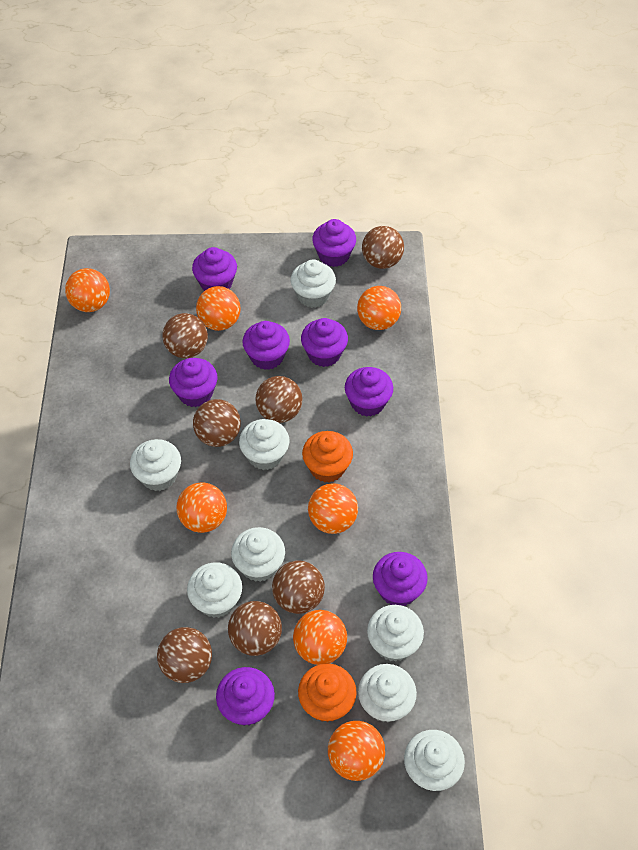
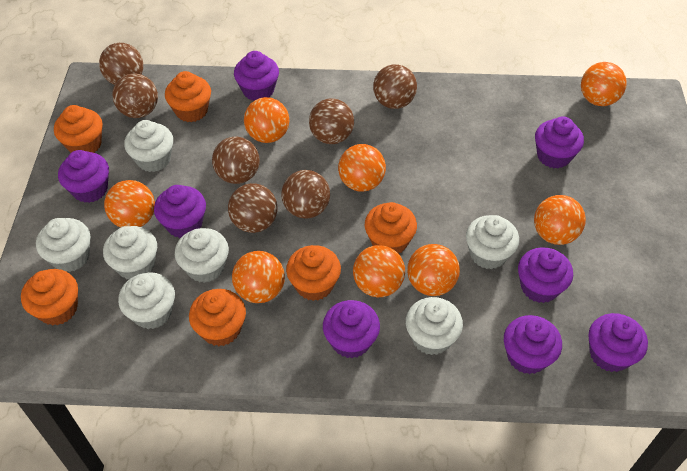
orange ball: 7 -> 8
orange cupcake: 2 -> 6
white cupcake: 8 -> 7

